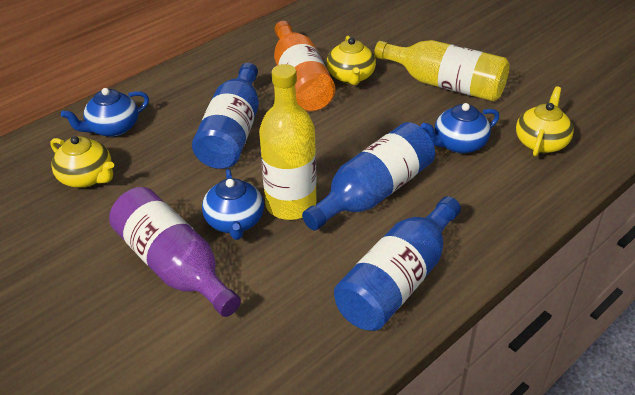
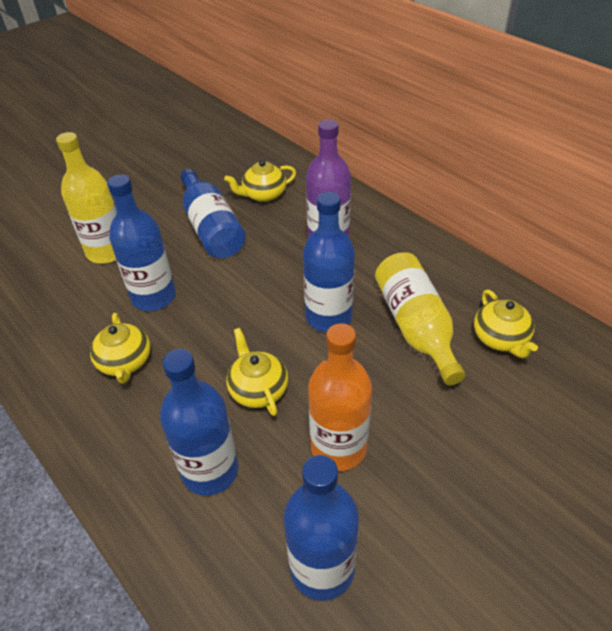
blue bottle: 3 -> 5
blue teapot: 3 -> 0
yellow teapot: 3 -> 4

